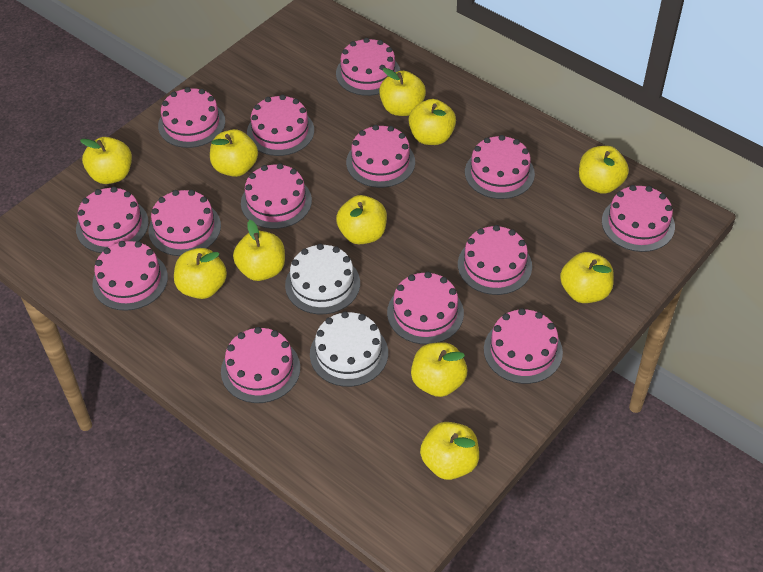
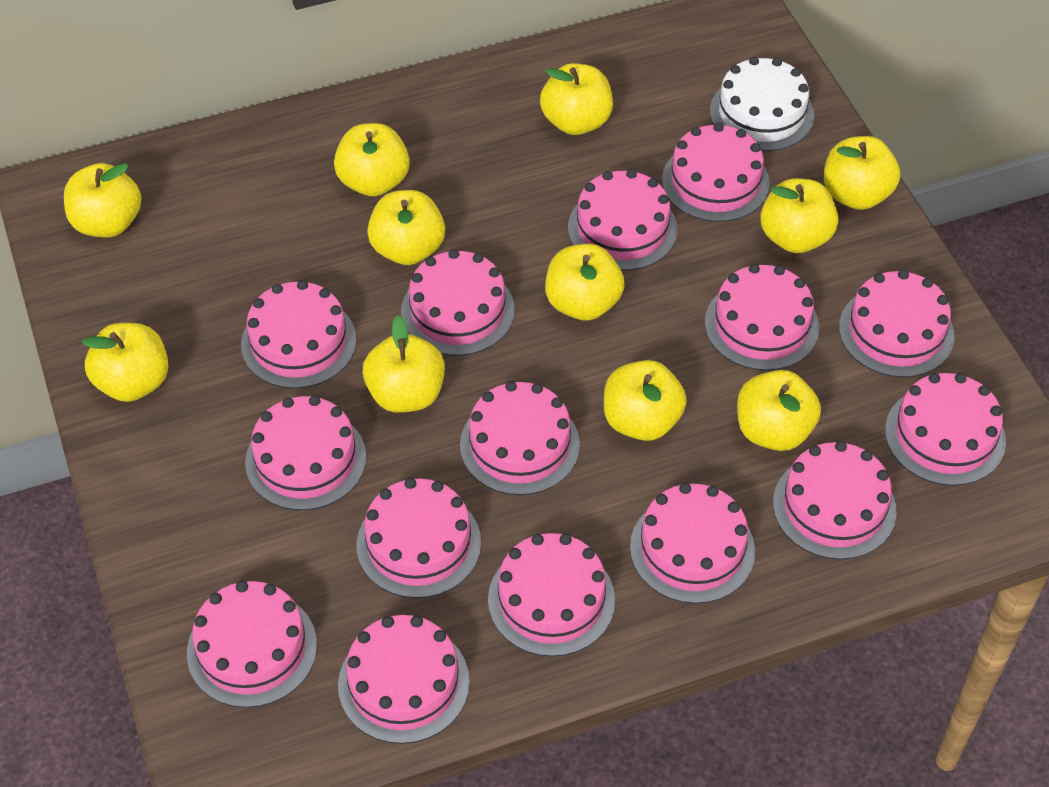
pink cake: 14 -> 15
white cake: 2 -> 1

